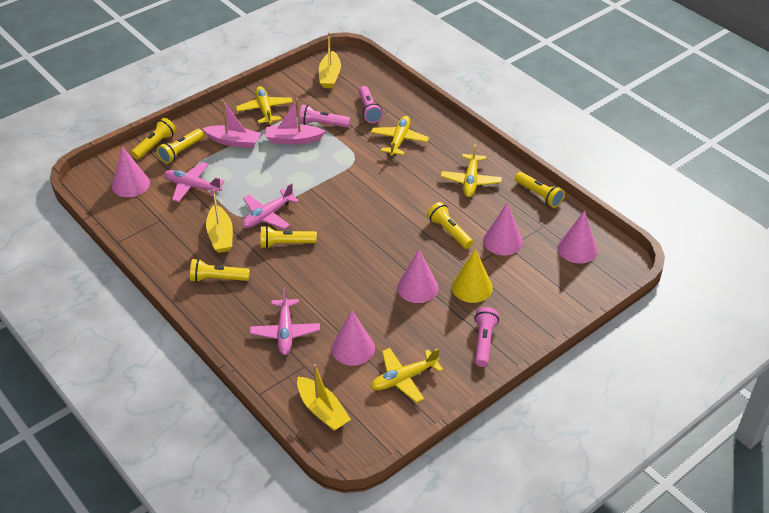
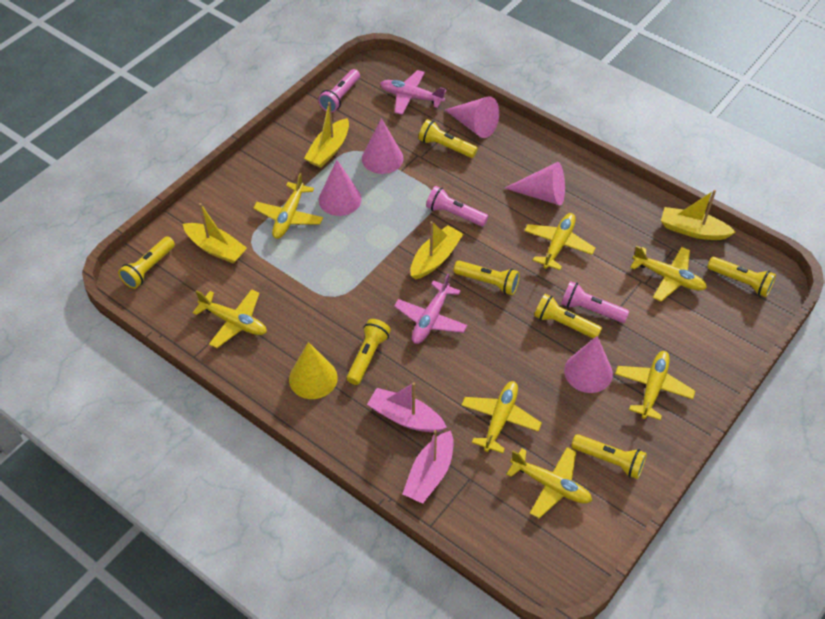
pink plane: 3 -> 2
yellow boat: 3 -> 4
yellow flashlight: 6 -> 7
yellow plane: 4 -> 7

